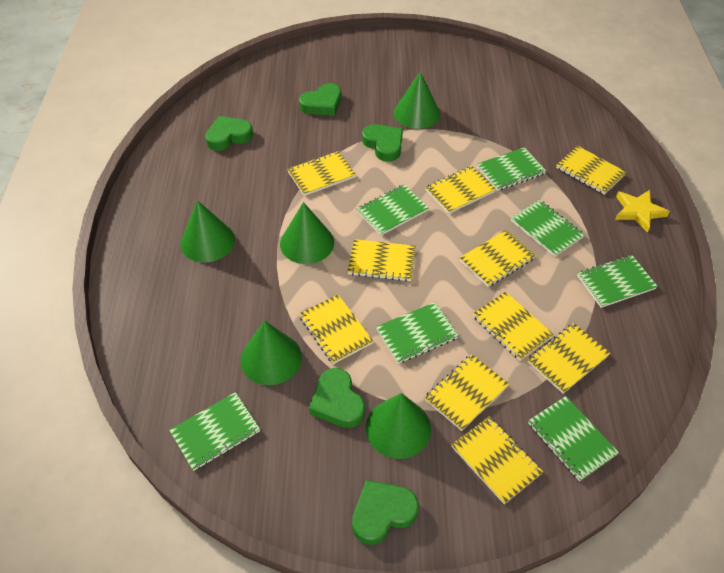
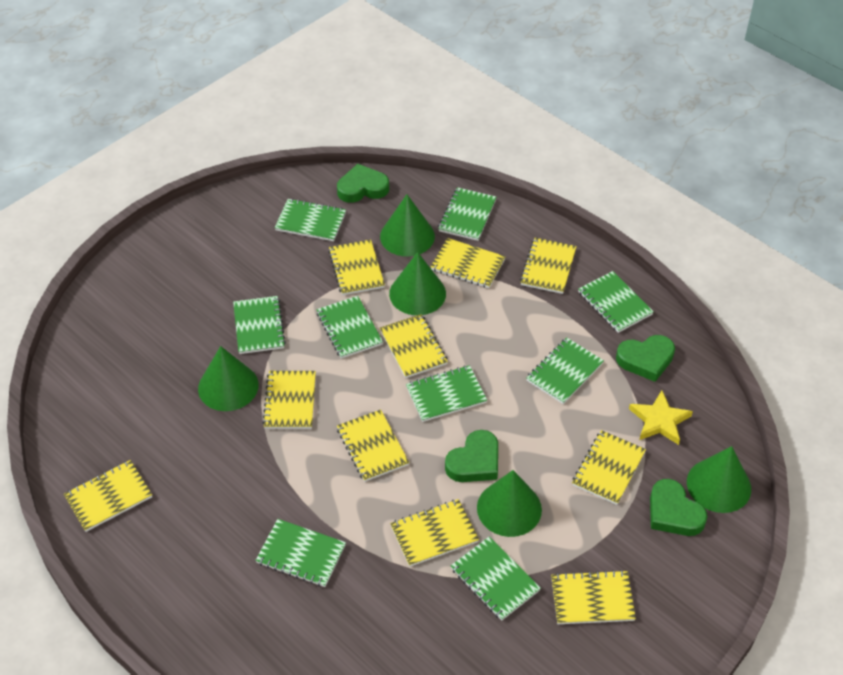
green heart: 5 -> 4
green notebook: 7 -> 9

